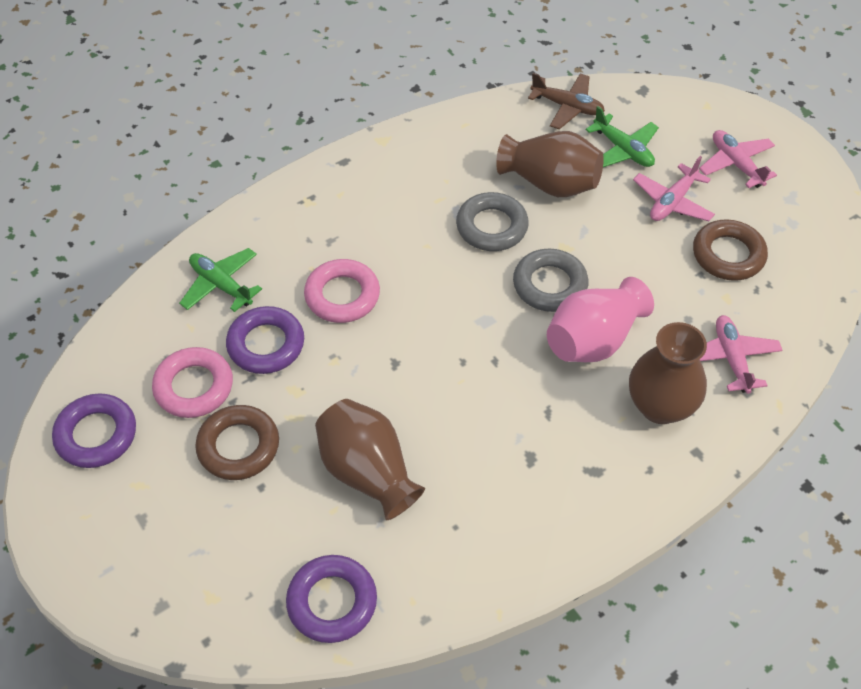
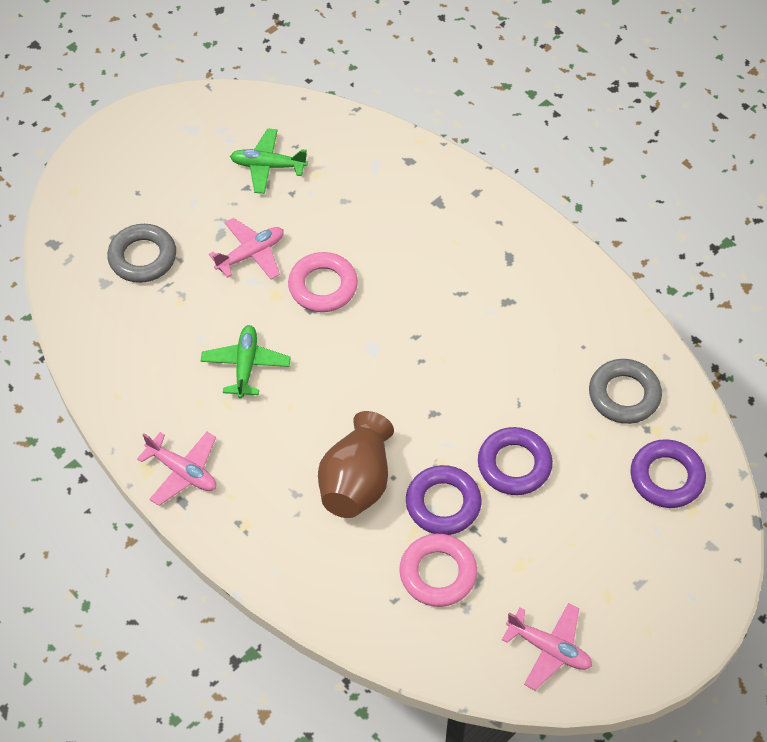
brown plane: 1 -> 0
brown ring: 2 -> 0
brown vase: 3 -> 1
pink vase: 1 -> 0

